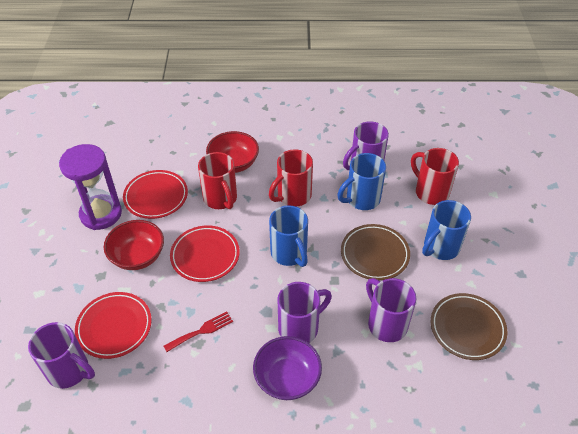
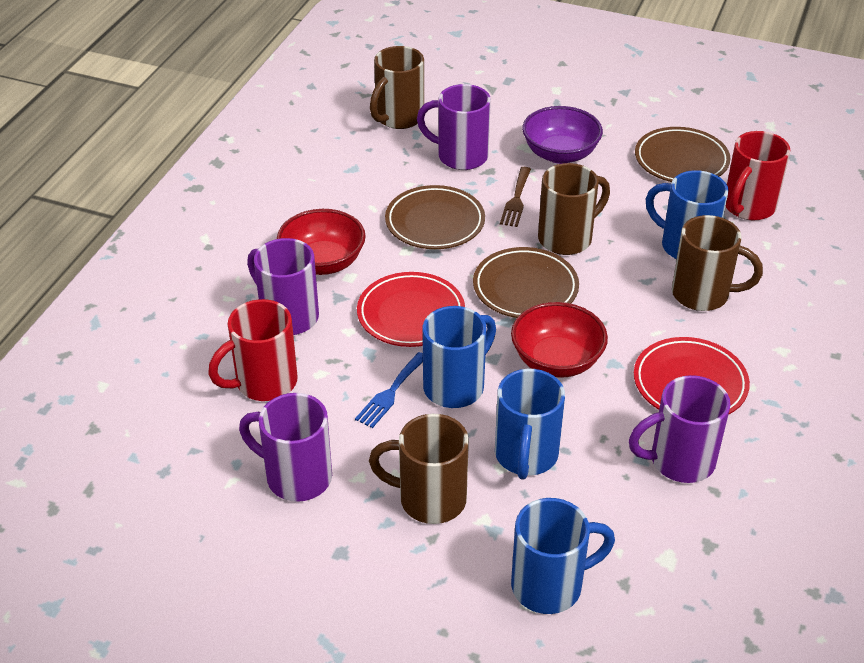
blue fork: 0 -> 1
blue mug: 3 -> 4
brown fork: 0 -> 1
brown mug: 0 -> 4
brown plate: 2 -> 3
purple hourglass: 1 -> 0
red fork: 1 -> 0
red mug: 3 -> 2
red plate: 3 -> 2

